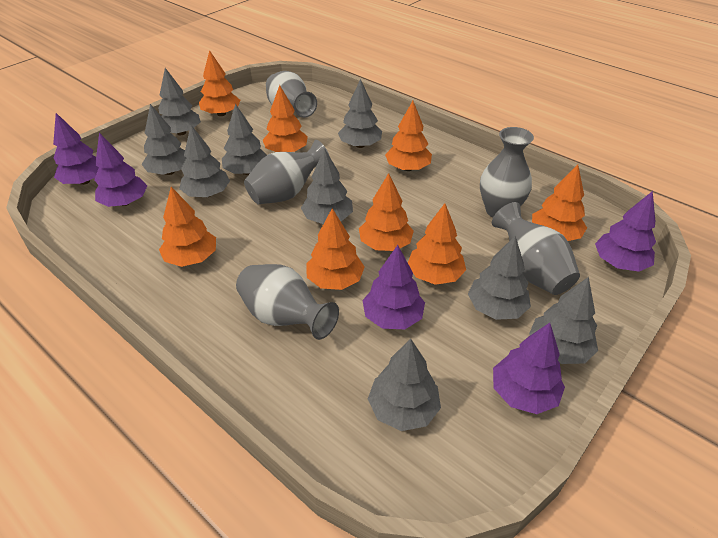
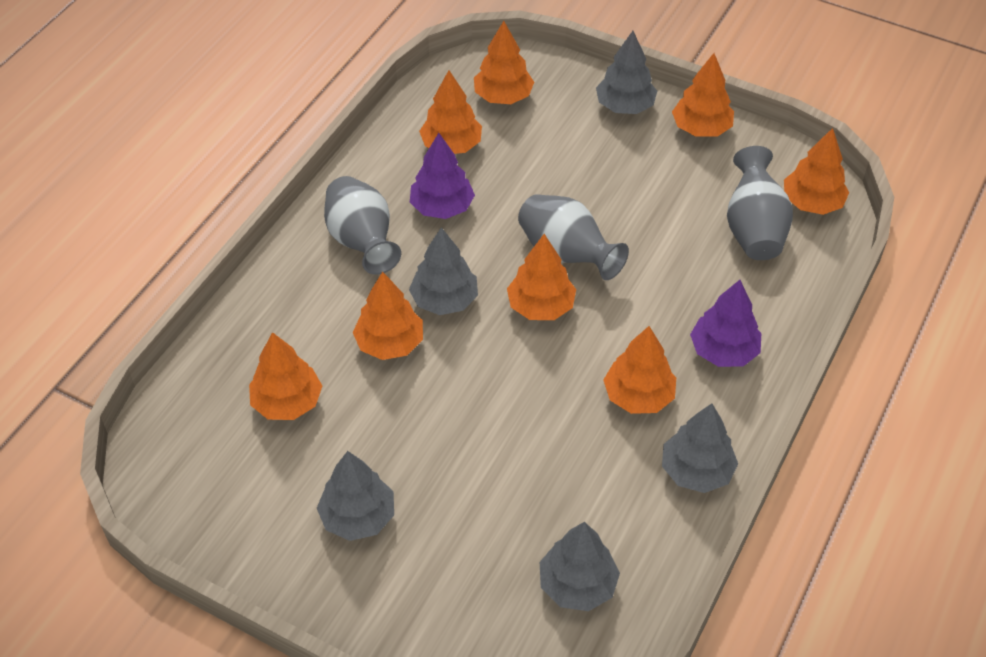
grey tree: 9 -> 5
grey vase: 5 -> 3
purple tree: 5 -> 2

